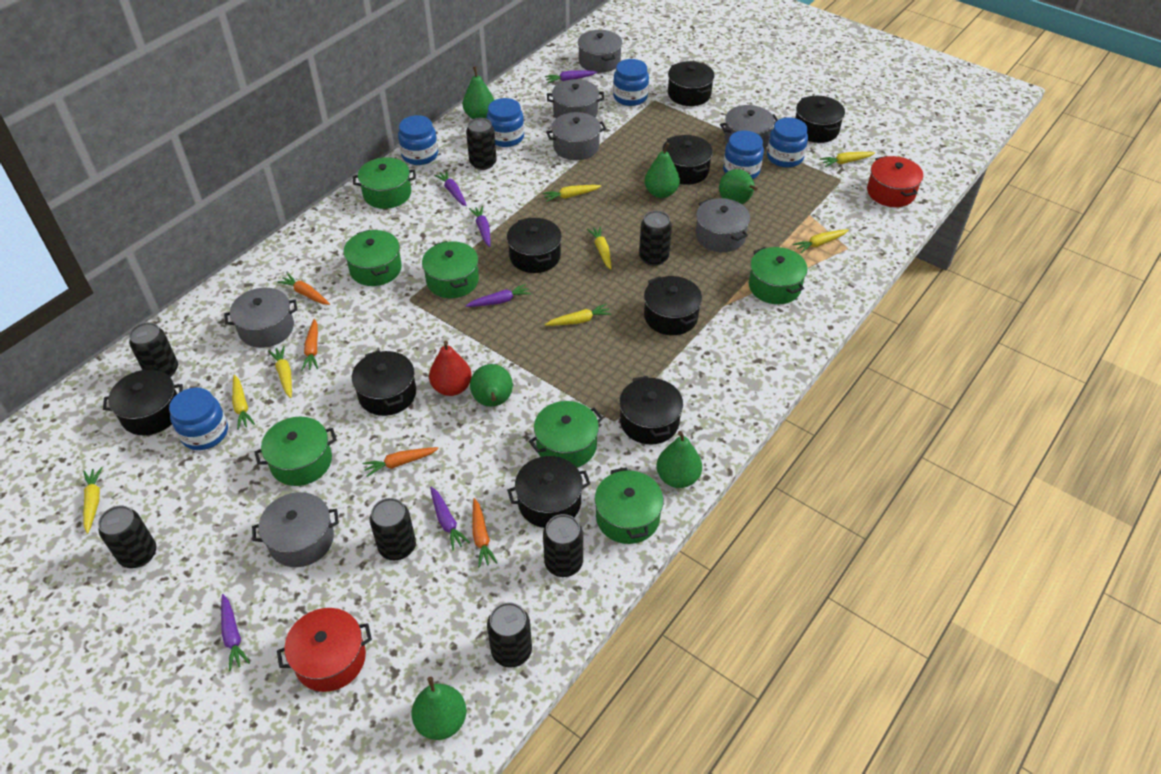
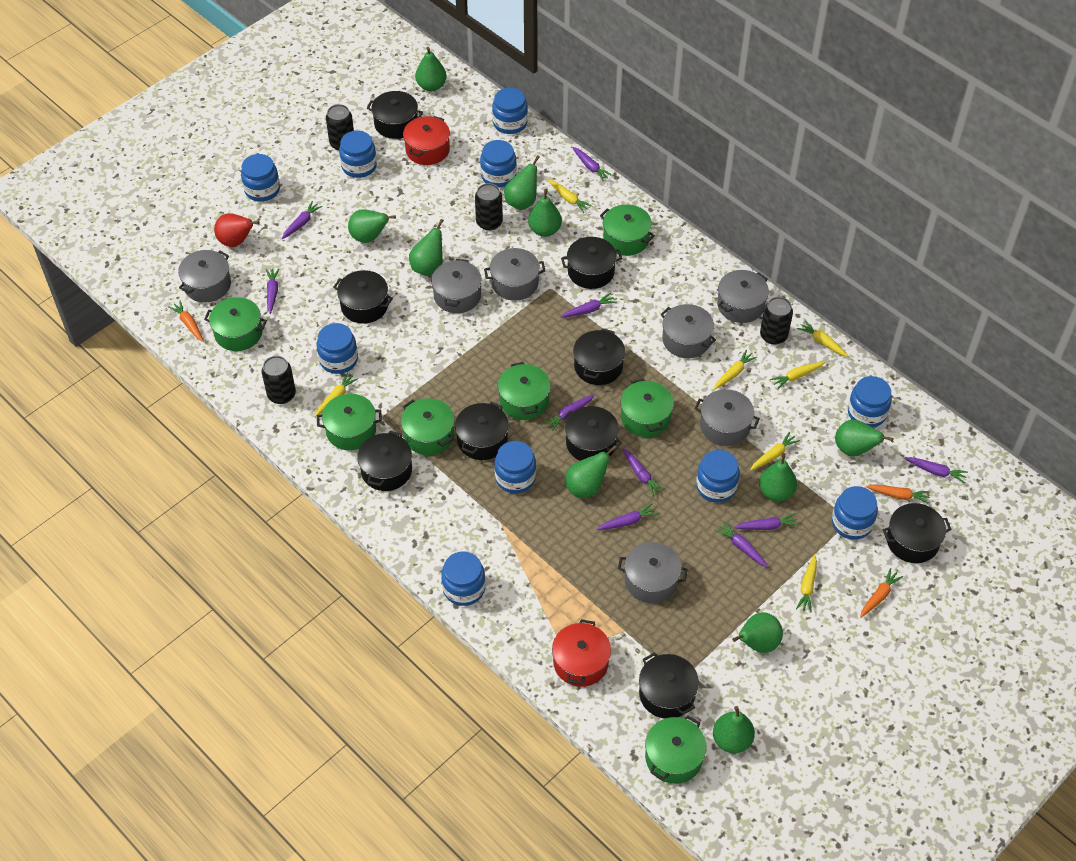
black can: 7 -> 4
blue jar: 6 -> 10
green pear: 6 -> 10
orange carrot: 4 -> 3
purple carrot: 6 -> 10
yellow carrot: 8 -> 7

